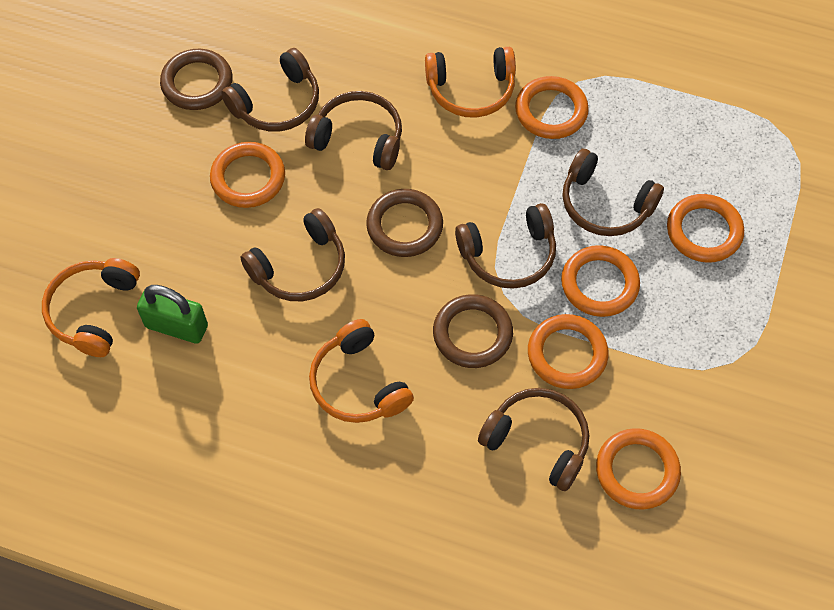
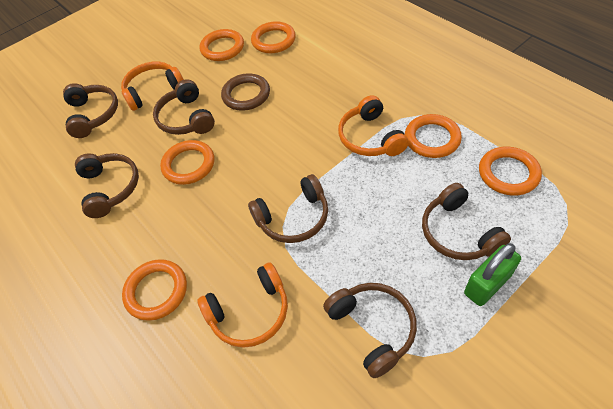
brown ring: 3 -> 1

